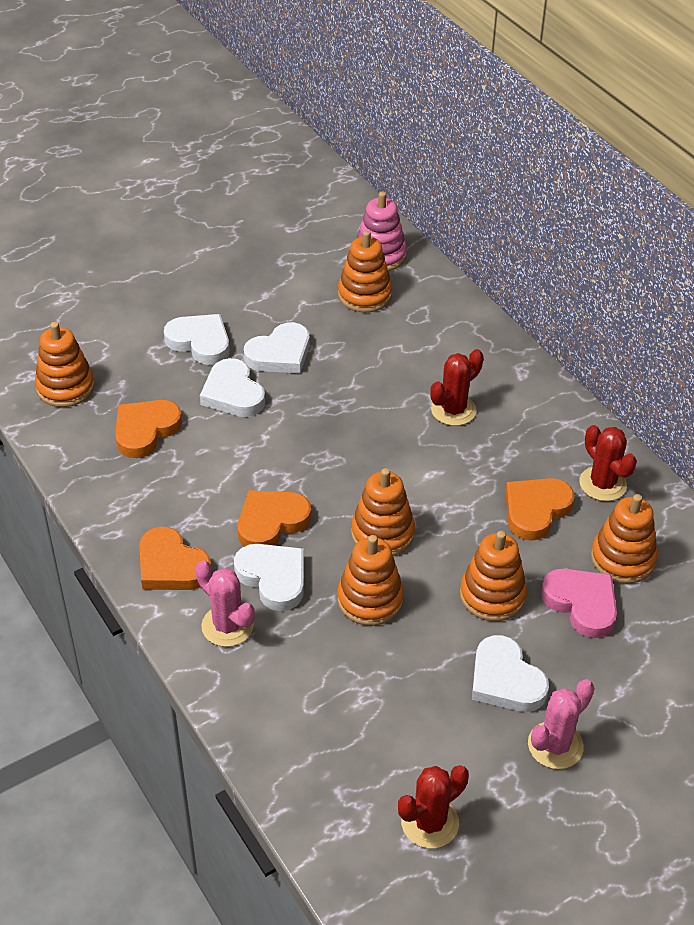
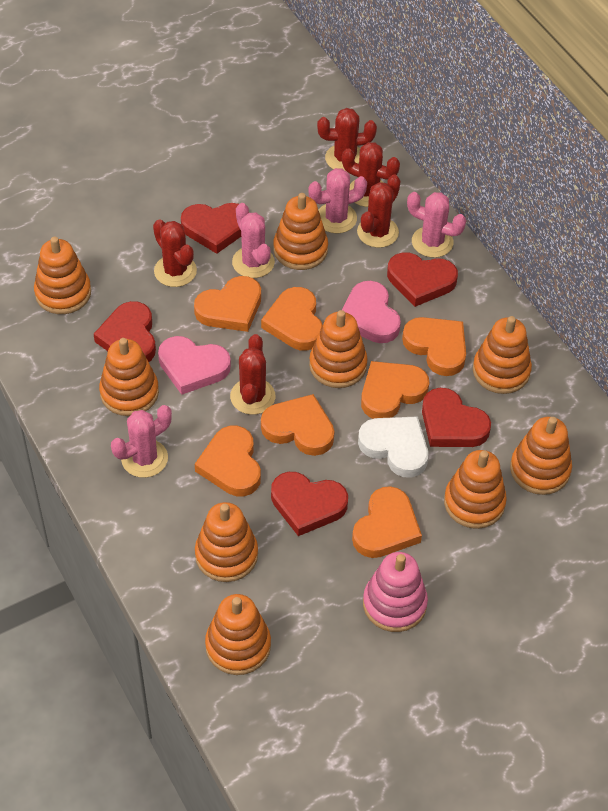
orange heart: 4 -> 7
orange stacking toy: 6 -> 9
pink cactus: 2 -> 4
pink heart: 1 -> 2
red cactus: 3 -> 5
red heart: 0 -> 5
white heart: 5 -> 1

